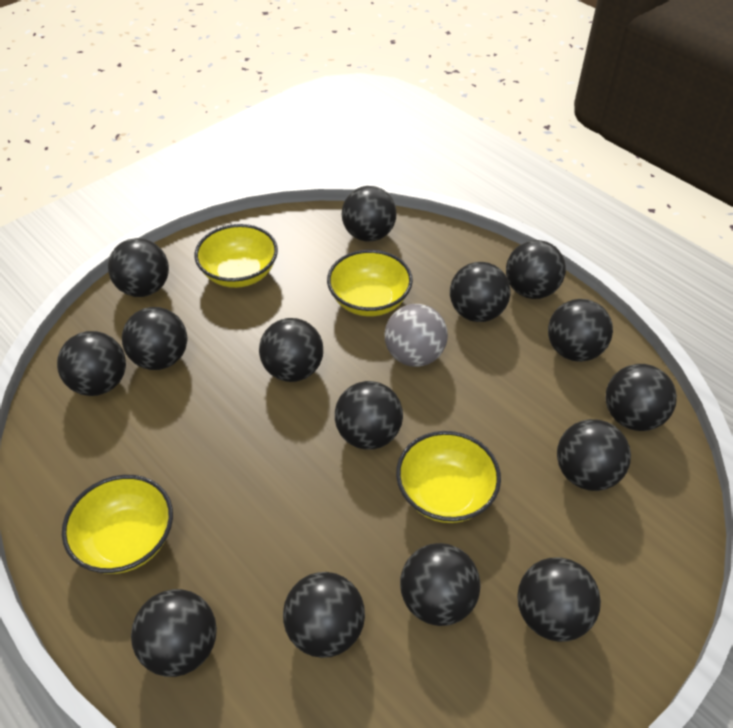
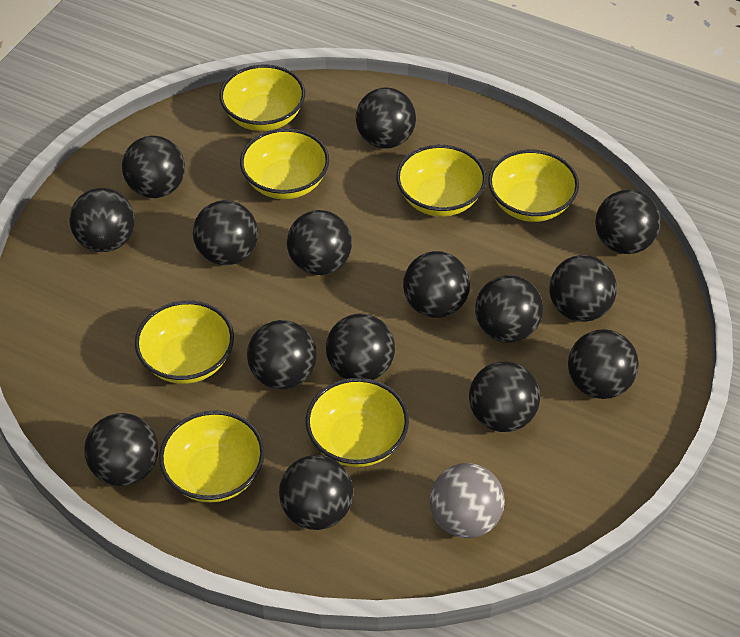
yellow bowl: 4 -> 7

